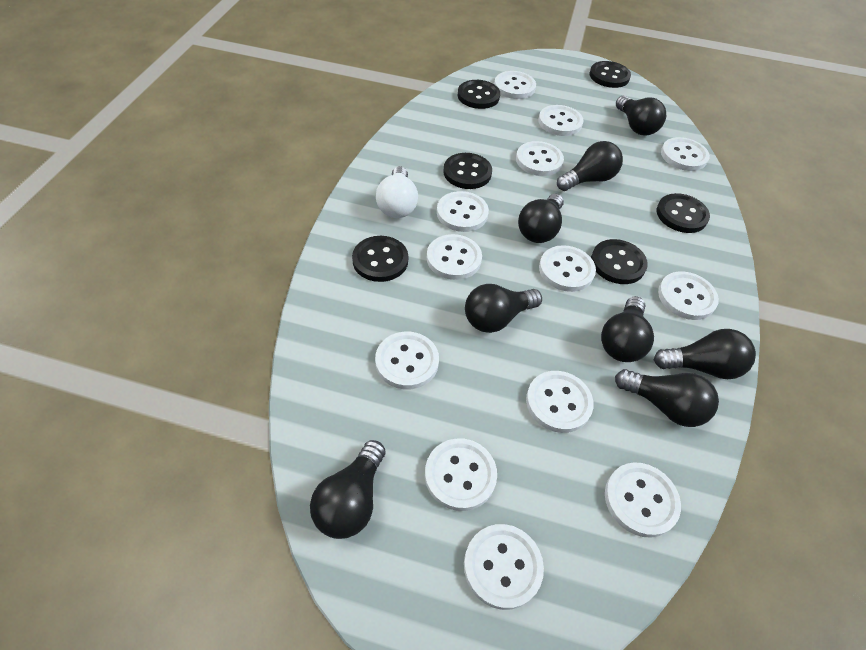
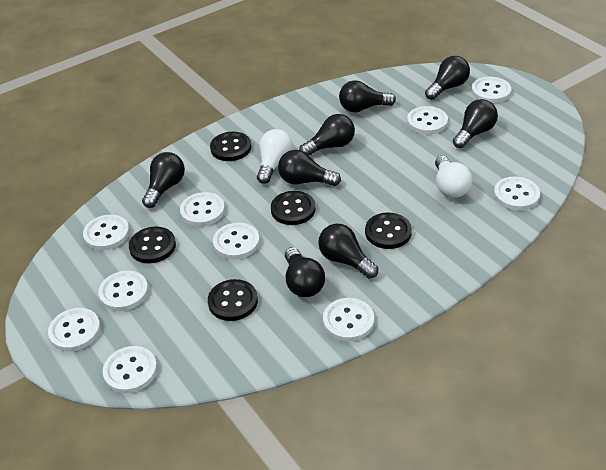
black button: 6 -> 5
white button: 13 -> 10
white light bulb: 1 -> 2

